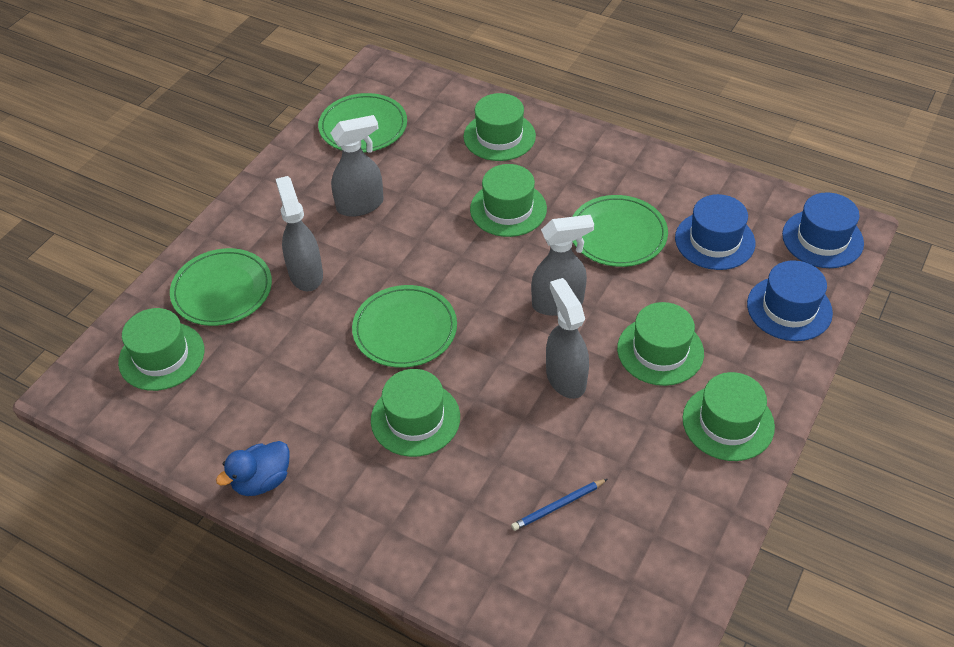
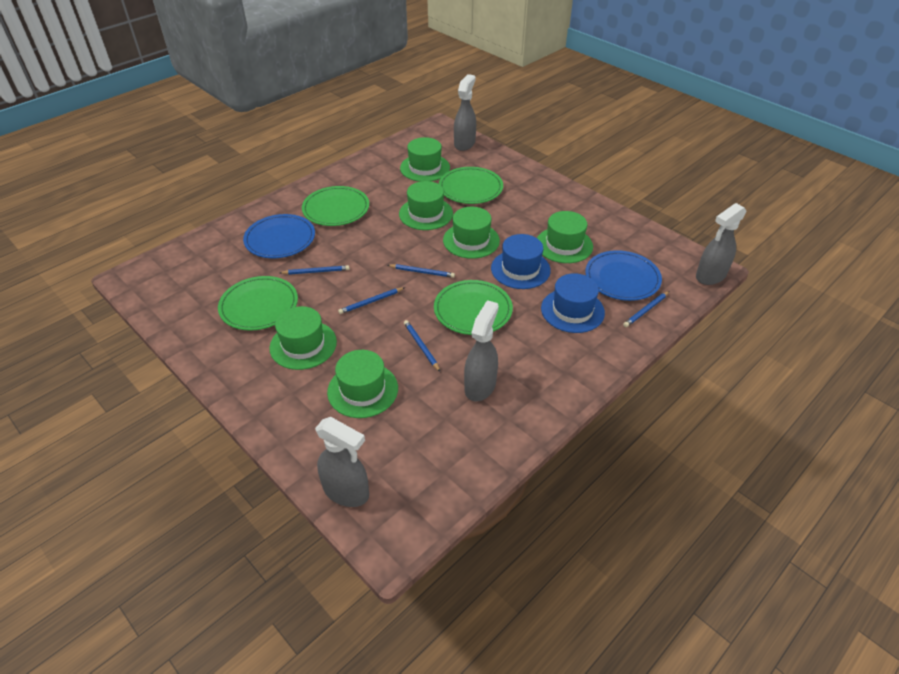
blue duck: 1 -> 0
blue hat: 3 -> 2
blue pencil: 1 -> 5
blue plate: 0 -> 2

